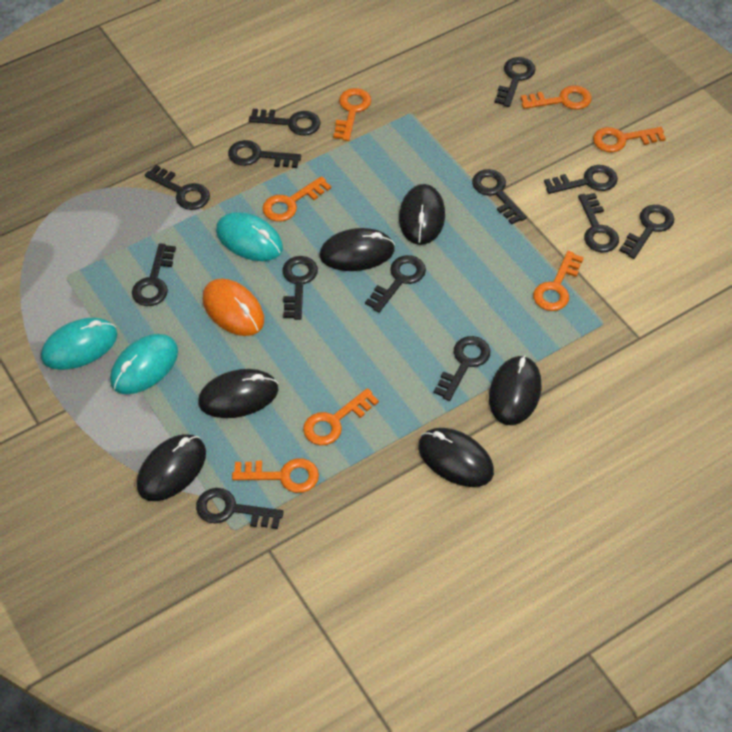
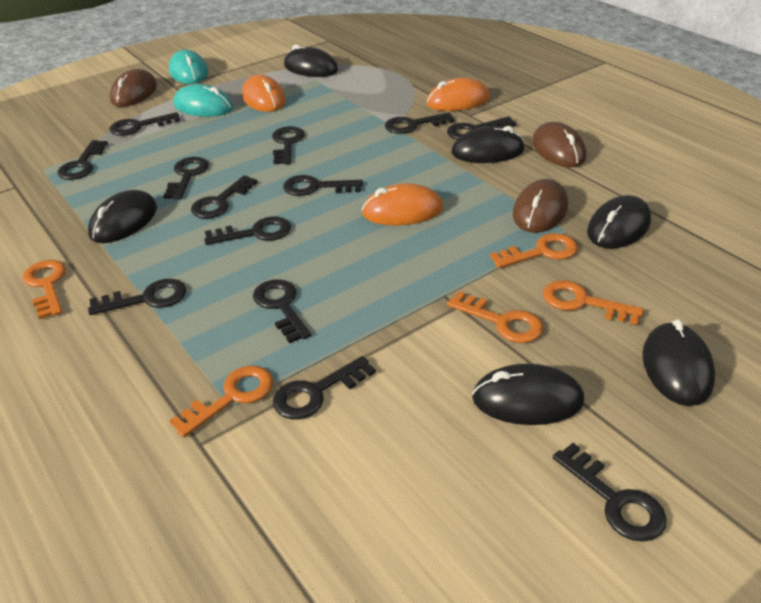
brown mouse: 0 -> 3
orange key: 7 -> 5
orange mouse: 1 -> 3
turquoise mouse: 3 -> 2

